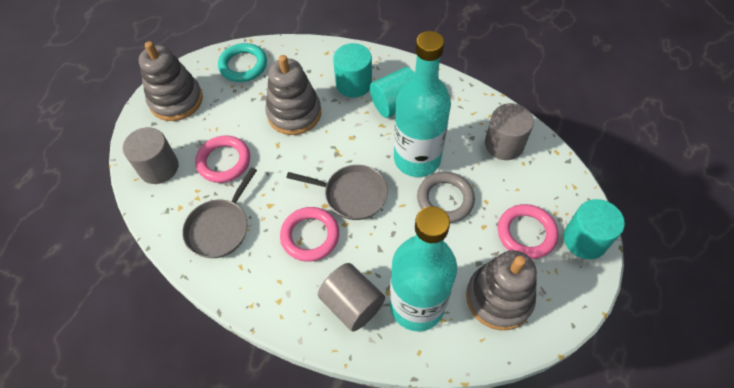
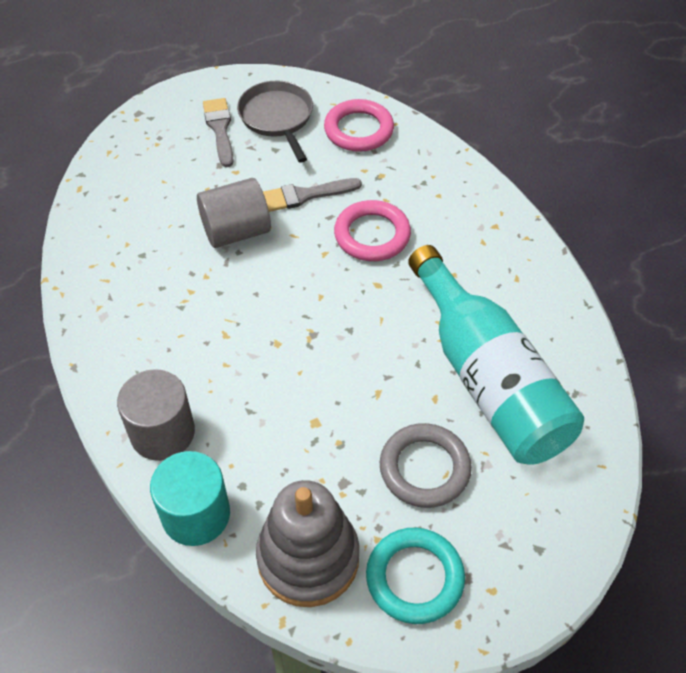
grey brush: 0 -> 2
grey cylinder: 3 -> 2
grey pan: 2 -> 1
grey stacking toy: 3 -> 1
pink ring: 3 -> 2
turquoise bottle: 2 -> 1
turquoise cylinder: 3 -> 1

